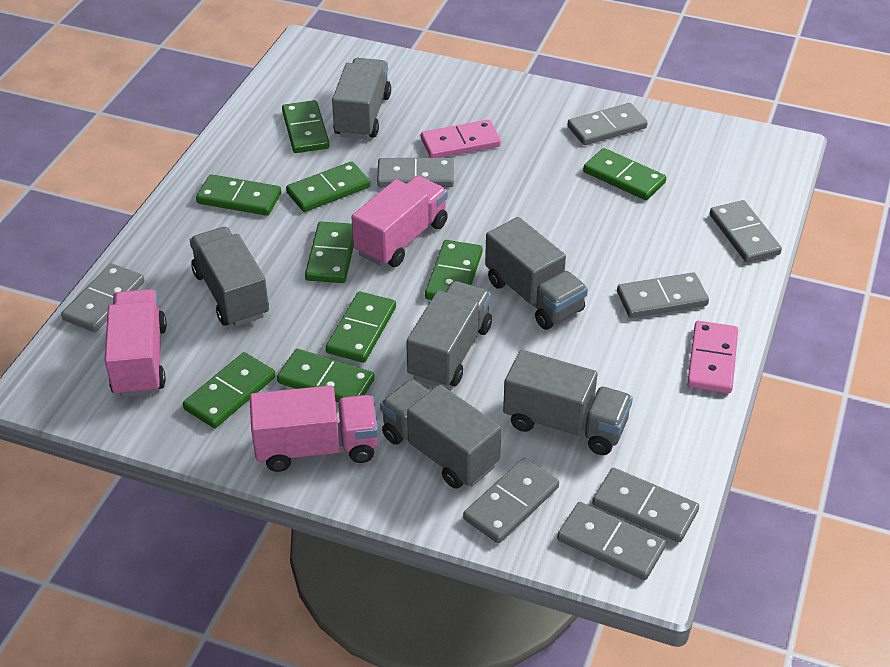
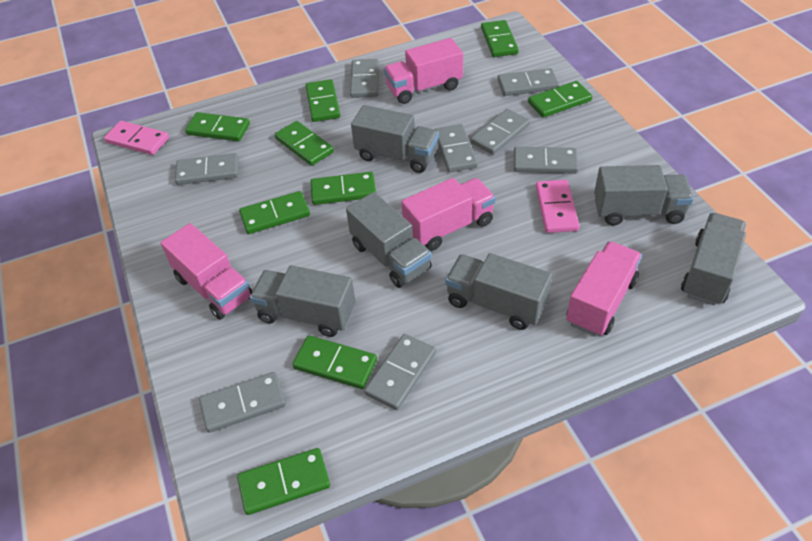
pink truck: 3 -> 4

